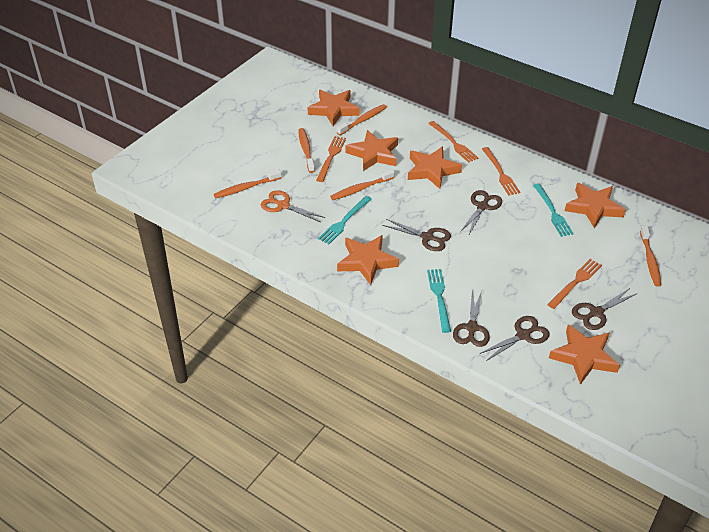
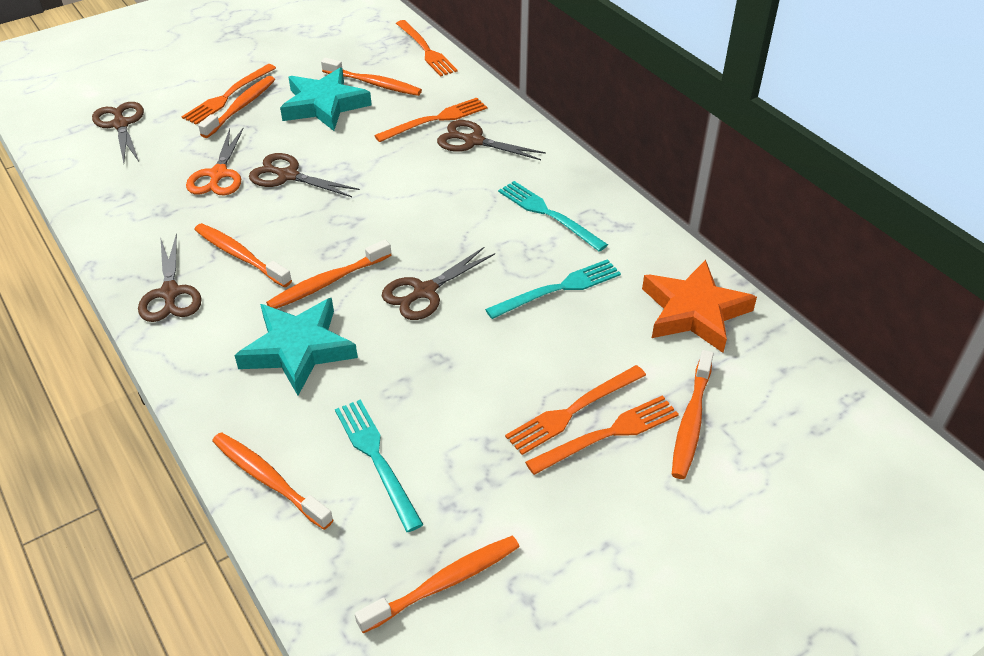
orange fork: 4 -> 5
orange star: 6 -> 1
orange toothbrush: 5 -> 7
turquoise star: 0 -> 2

